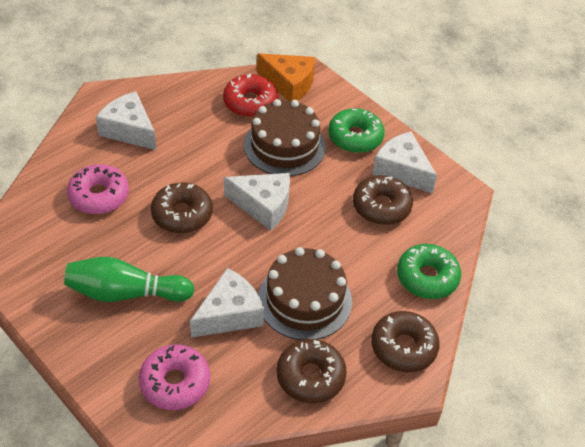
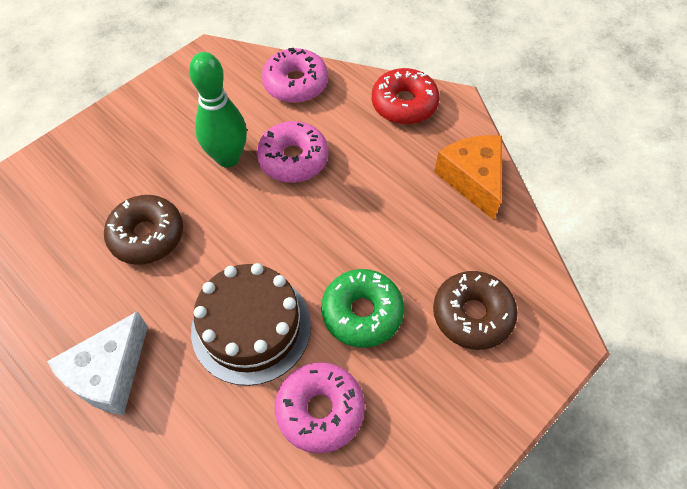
brown cake: 2 -> 1
brown donut: 4 -> 2
green donut: 2 -> 1
pink donut: 2 -> 3
white cheese: 4 -> 1

